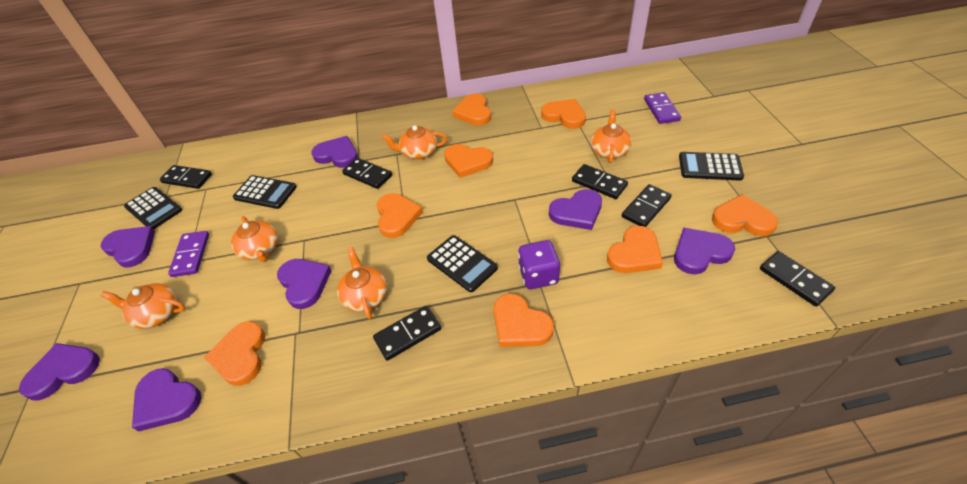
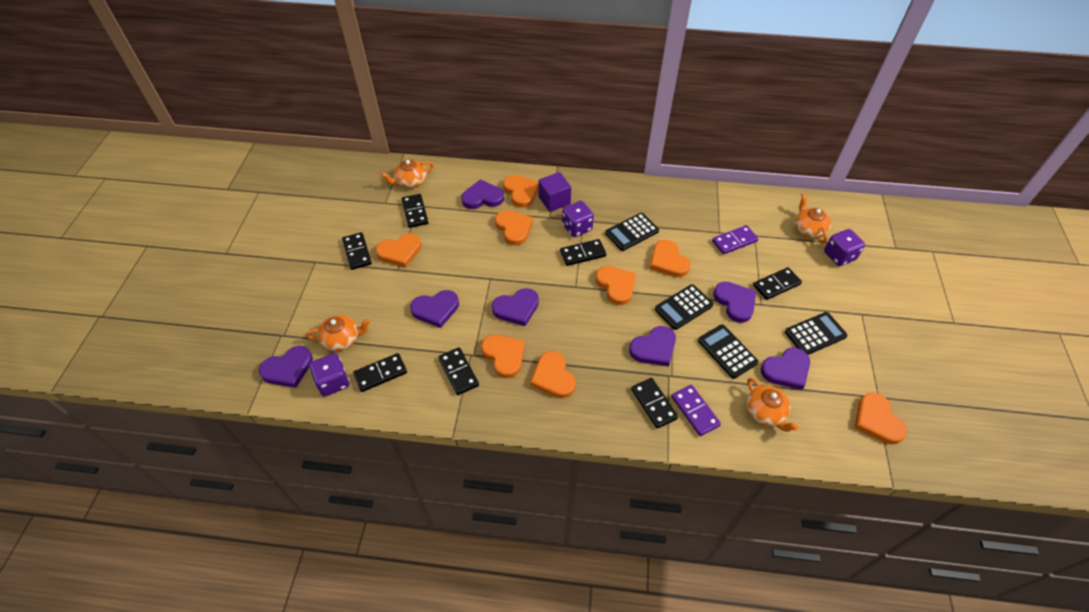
black domino: 6 -> 7
orange teapot: 5 -> 4
purple cube: 0 -> 1
purple dice: 1 -> 3

